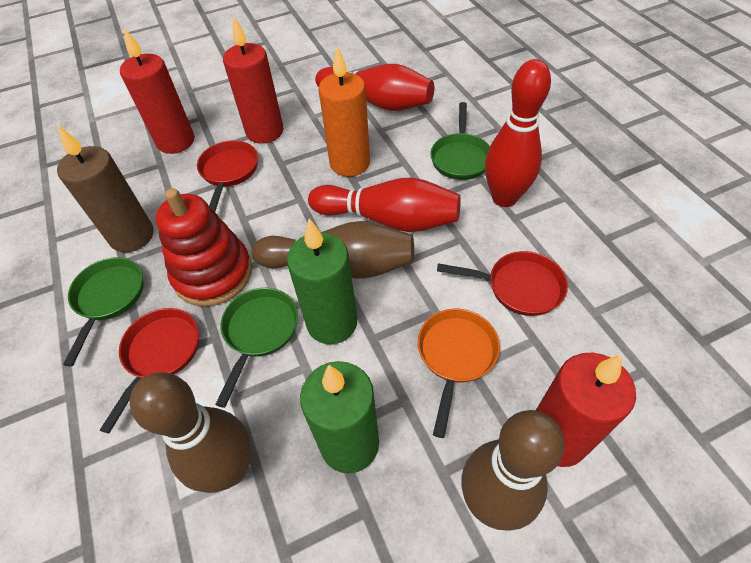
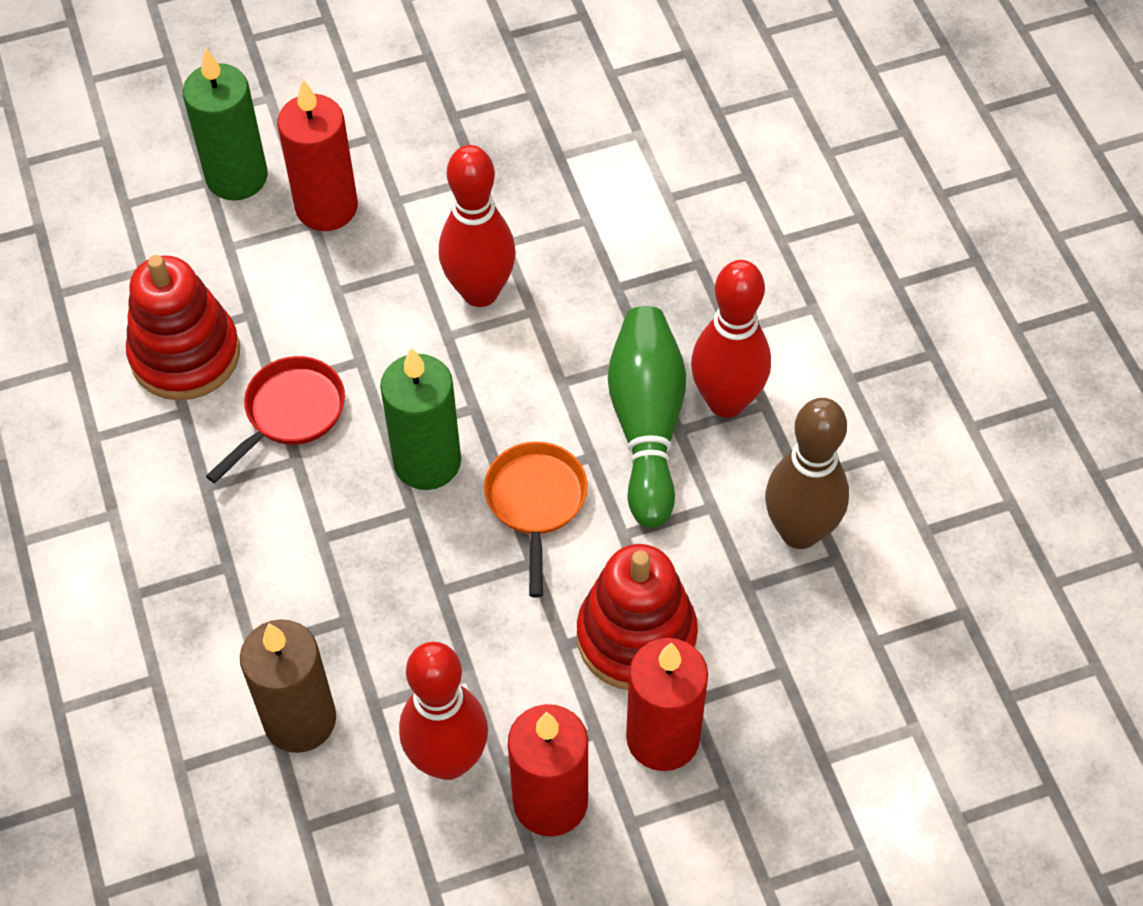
brown bowling pin: 3 -> 1
green bowling pin: 0 -> 1
green pan: 3 -> 0
orange candle: 1 -> 0
red pan: 3 -> 1
red stacking toy: 1 -> 2

